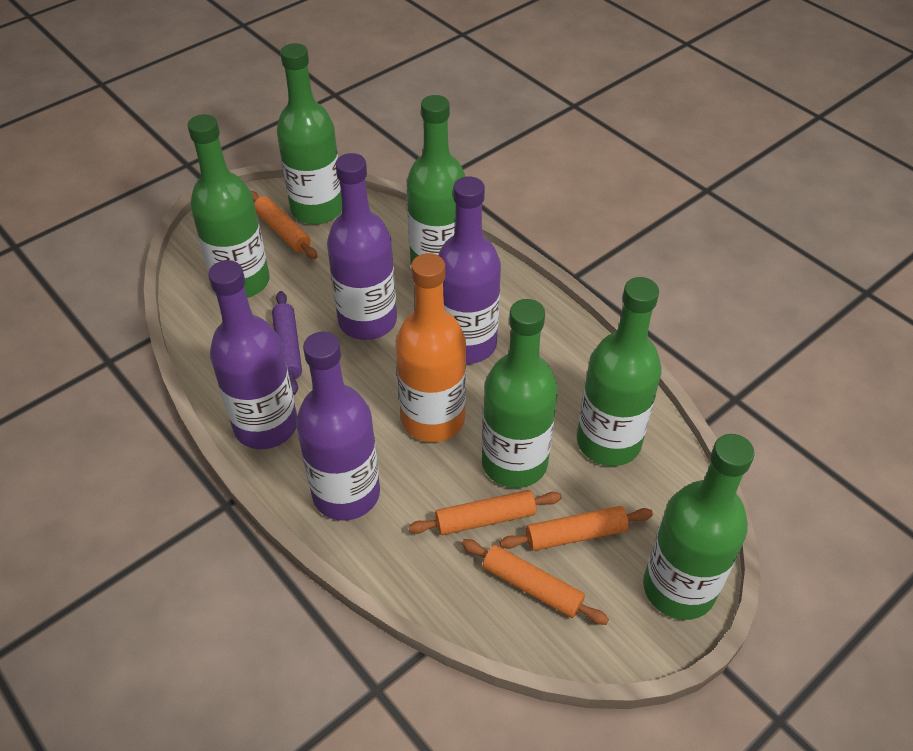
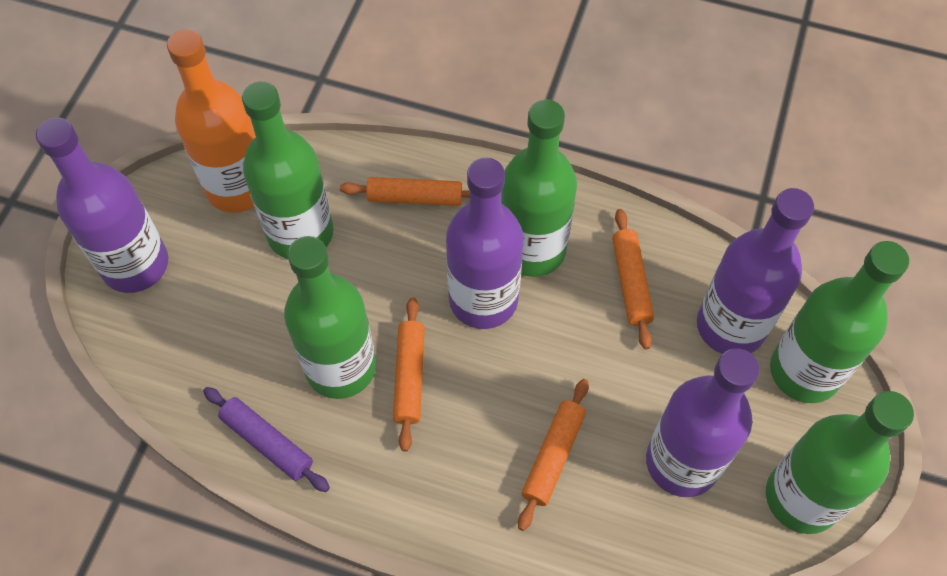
green bottle: 6 -> 5

